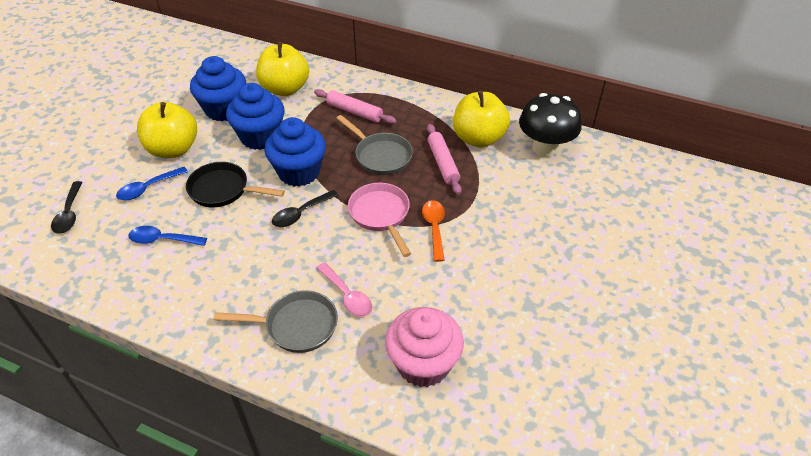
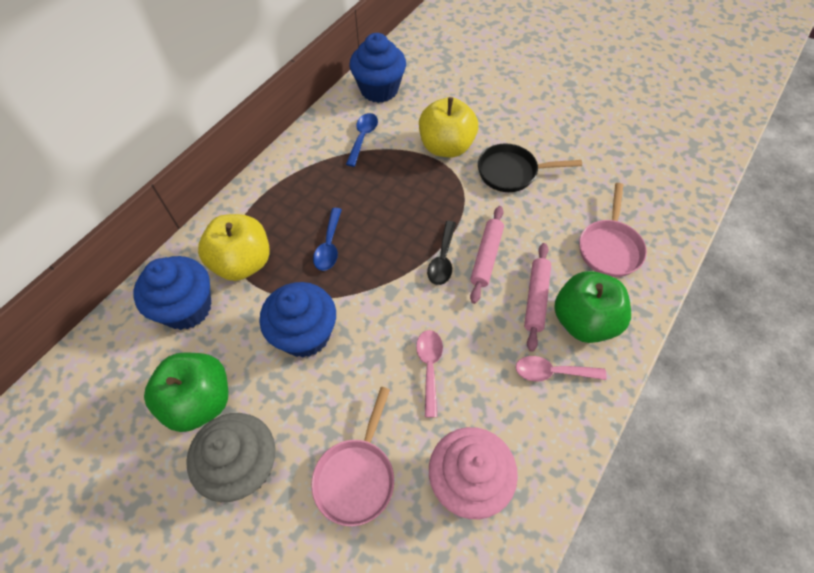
black mushroom: 1 -> 0
black spoon: 2 -> 1
green apple: 0 -> 2
grey cupcake: 0 -> 1
grey pan: 2 -> 0
orange spoon: 1 -> 0
pink pan: 1 -> 2
pink spoon: 1 -> 2
yellow apple: 3 -> 2

